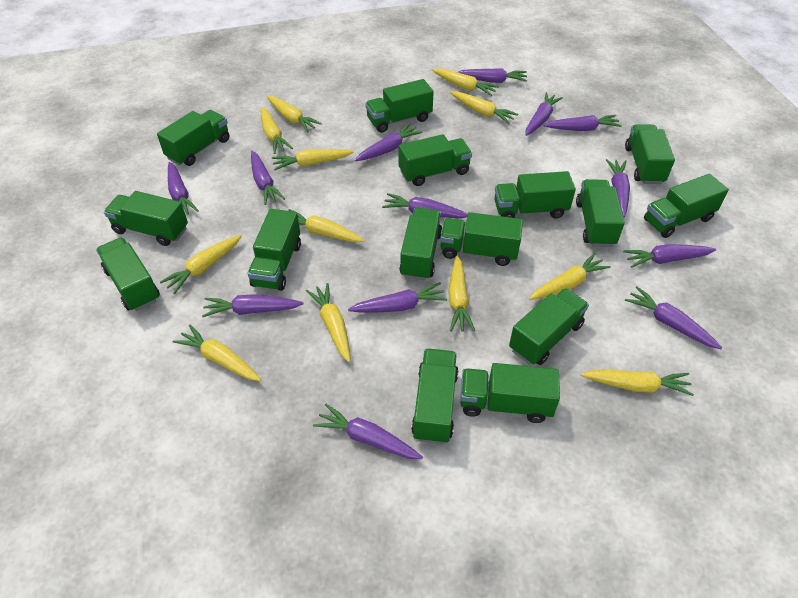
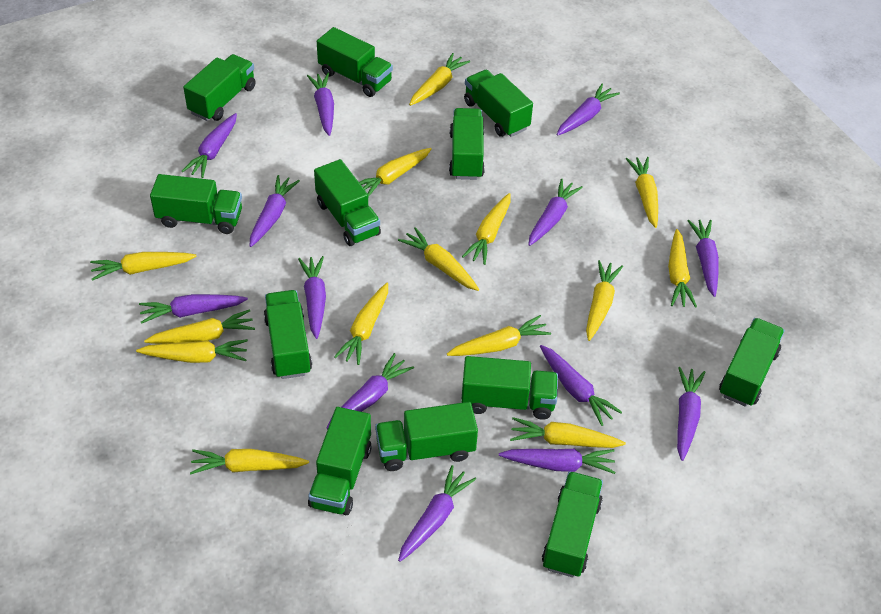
green truck: 15 -> 12
yellow carrot: 12 -> 14

